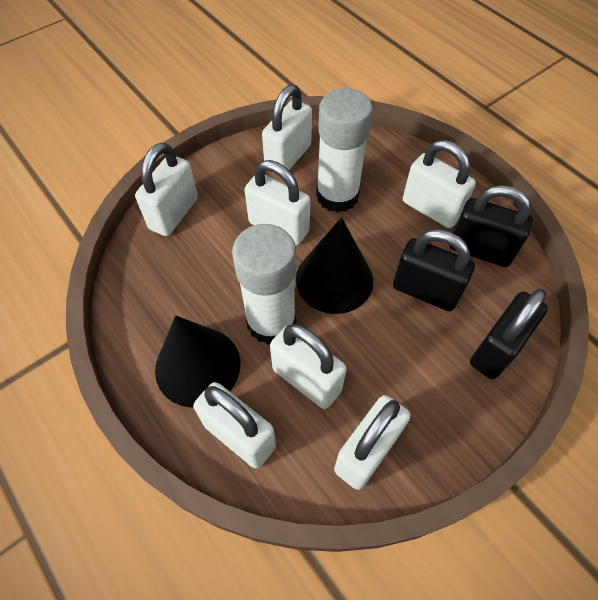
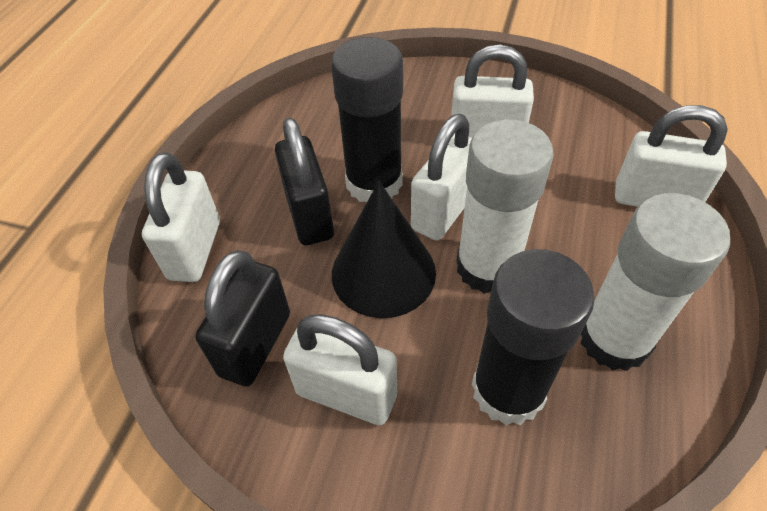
black cone: 2 -> 1
black glue stick: 0 -> 2
black padlock: 3 -> 2
white padlock: 7 -> 5

